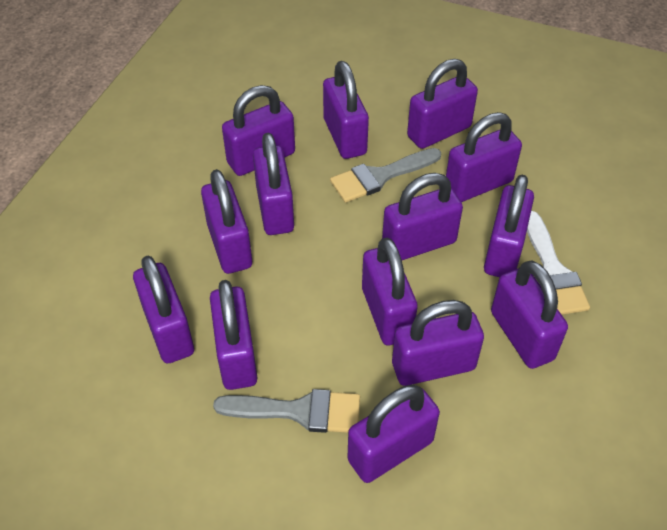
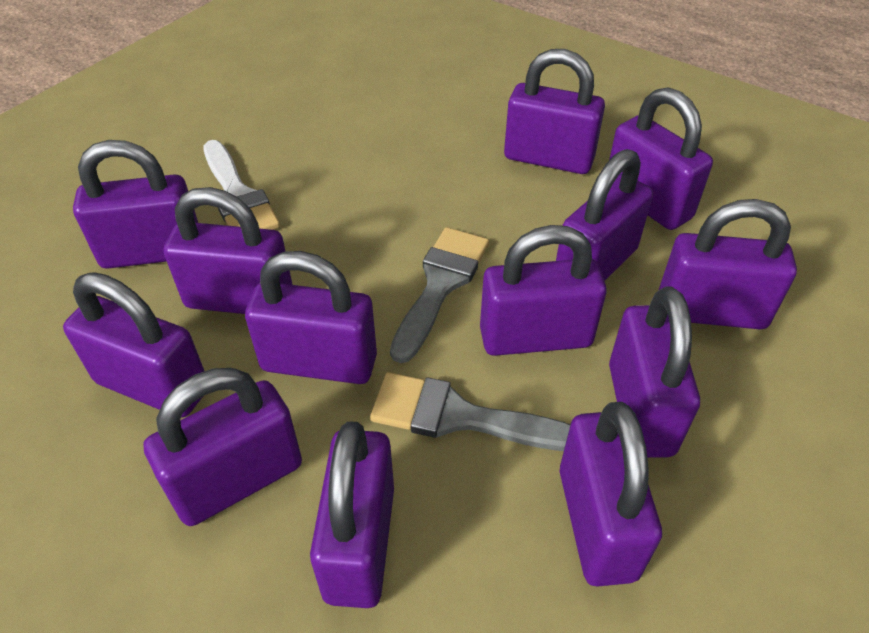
purple padlock: 14 -> 13

